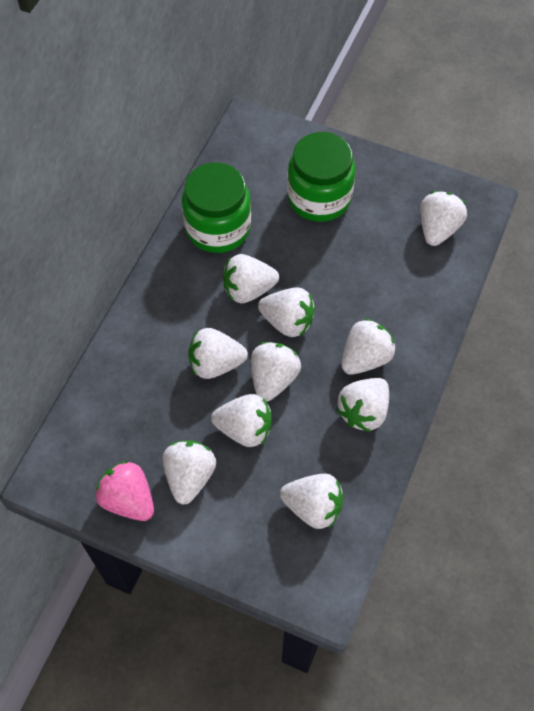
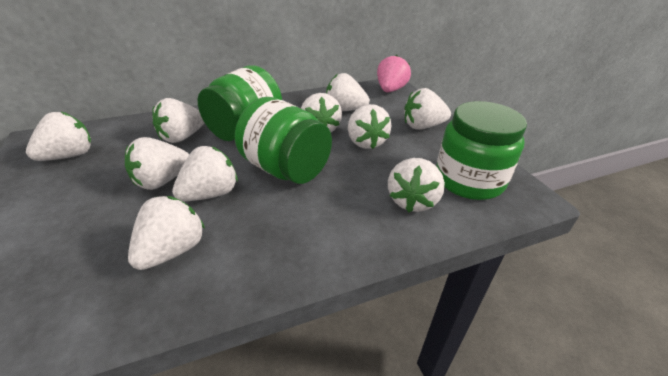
green jar: 2 -> 3

